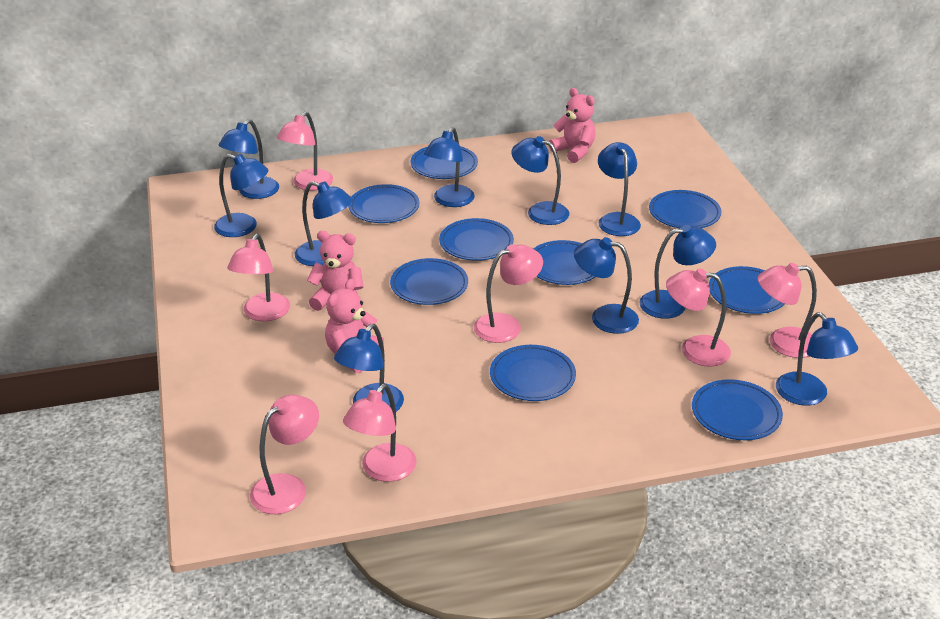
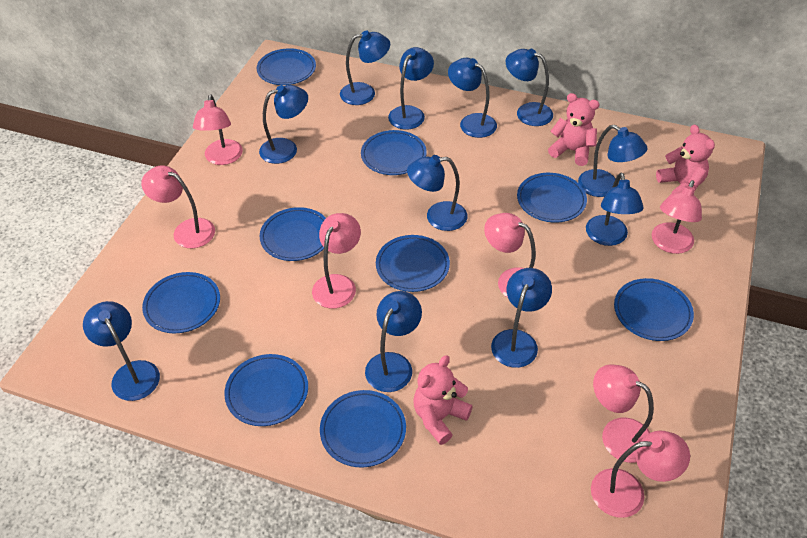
blue lamp: 10 -> 11

